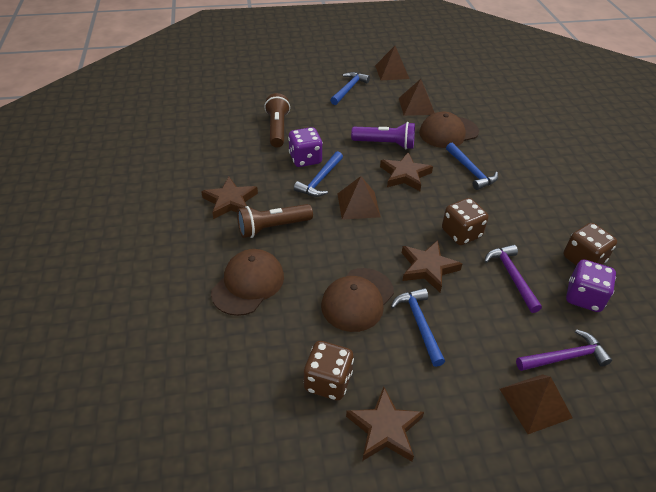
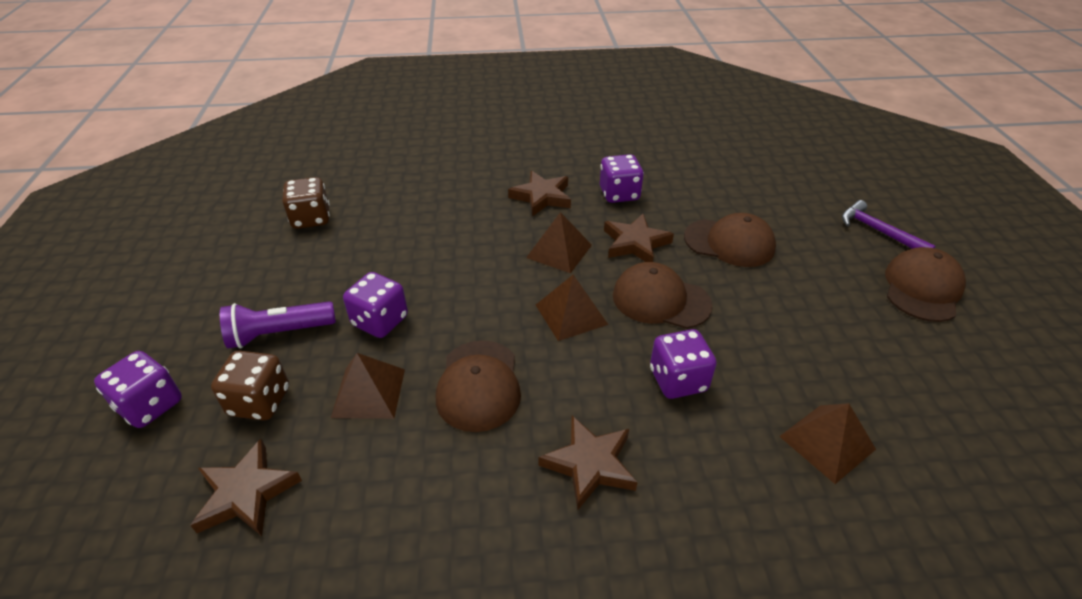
blue hammer: 4 -> 0
brown cap: 3 -> 4
brown dice: 3 -> 2
brown flashlight: 2 -> 0
purple dice: 2 -> 4
purple hammer: 2 -> 1

